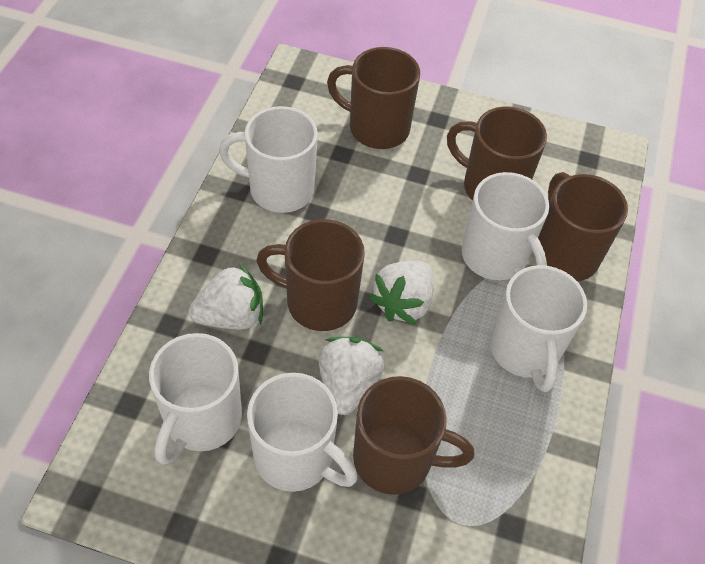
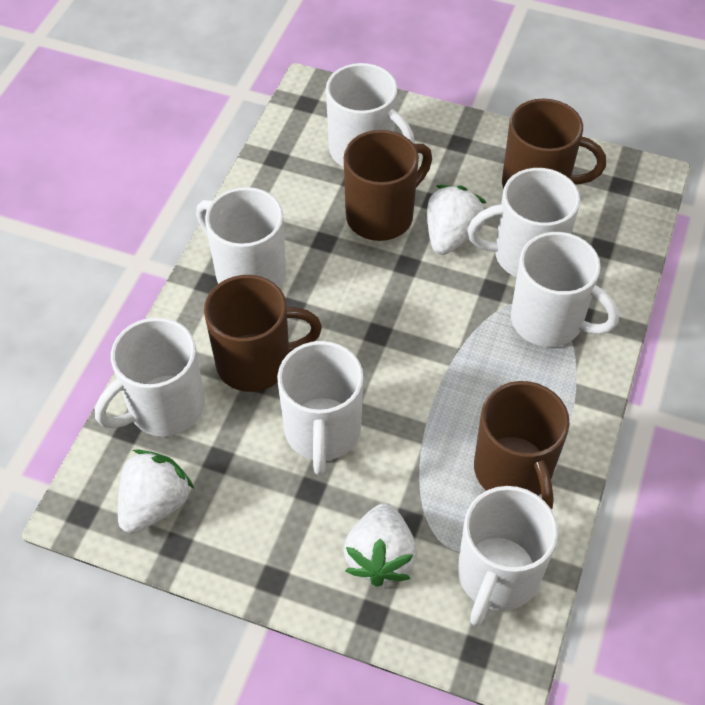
brown mug: 5 -> 4
white mug: 5 -> 7

